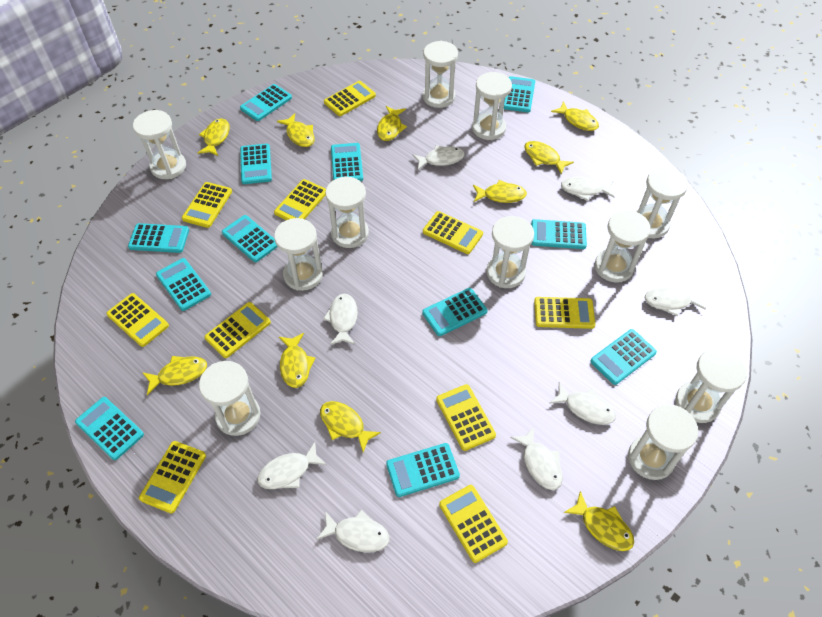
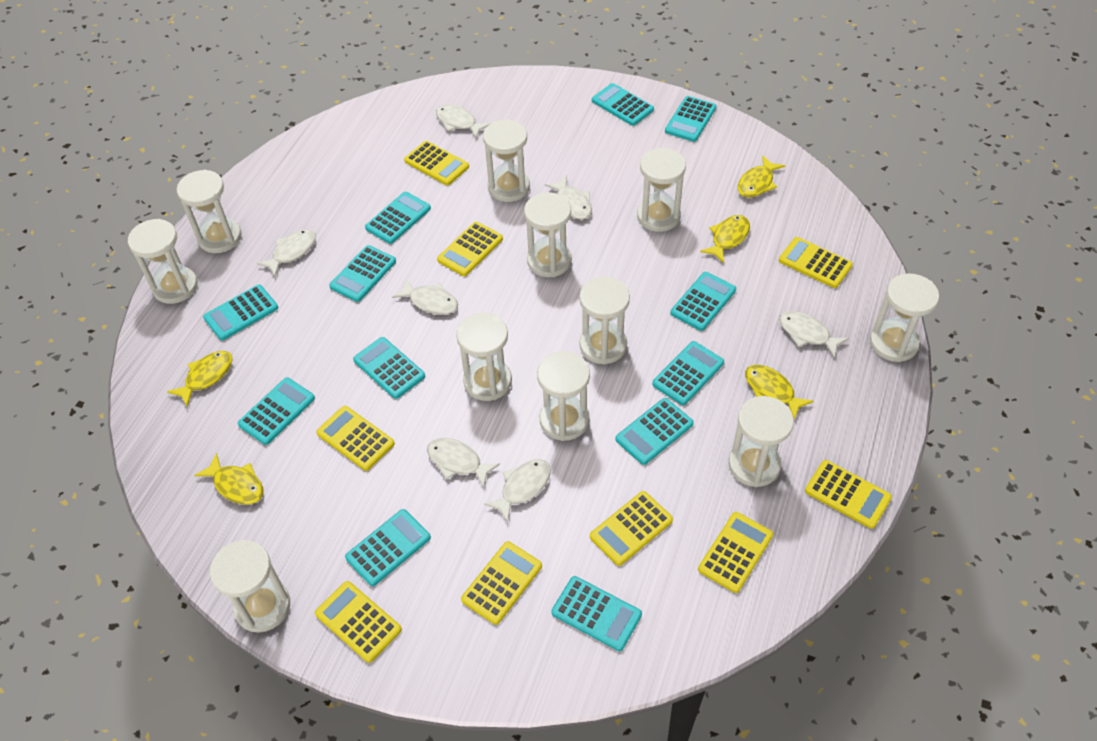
white fish: 8 -> 7
yellow calculator: 10 -> 9
yellow fish: 10 -> 5

